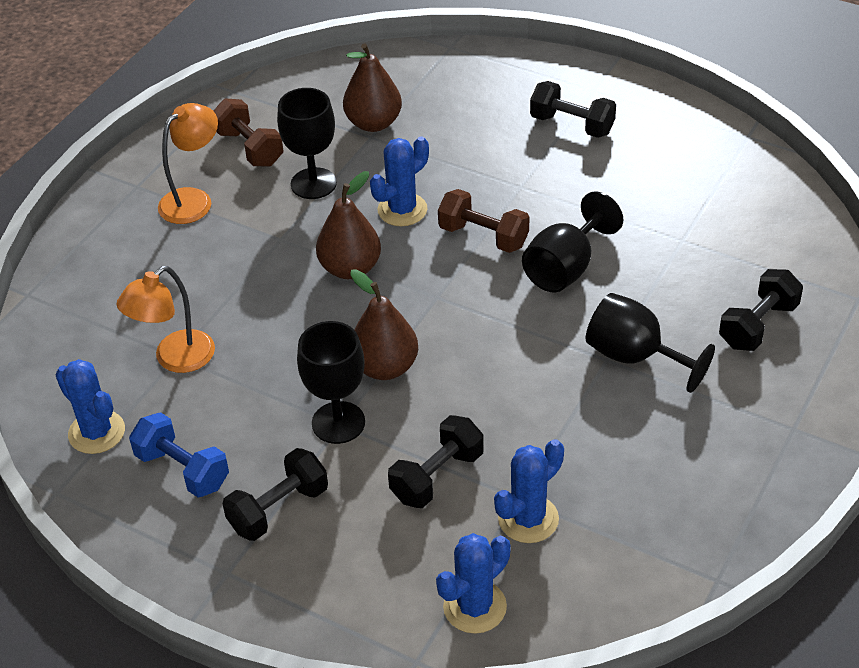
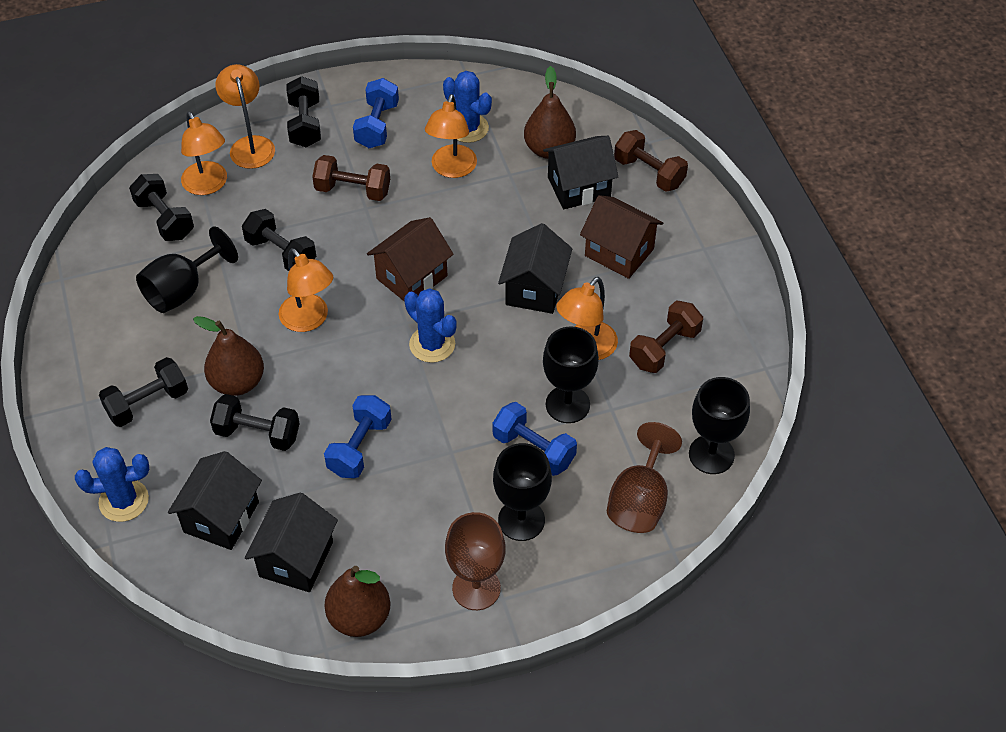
black dumbbell: 4 -> 5
black house: 0 -> 4
blue cactus: 4 -> 3
blue dumbbell: 1 -> 3
brown dumbbell: 2 -> 3
brown goblet: 0 -> 2
brown house: 0 -> 2
orange lamp: 2 -> 5

